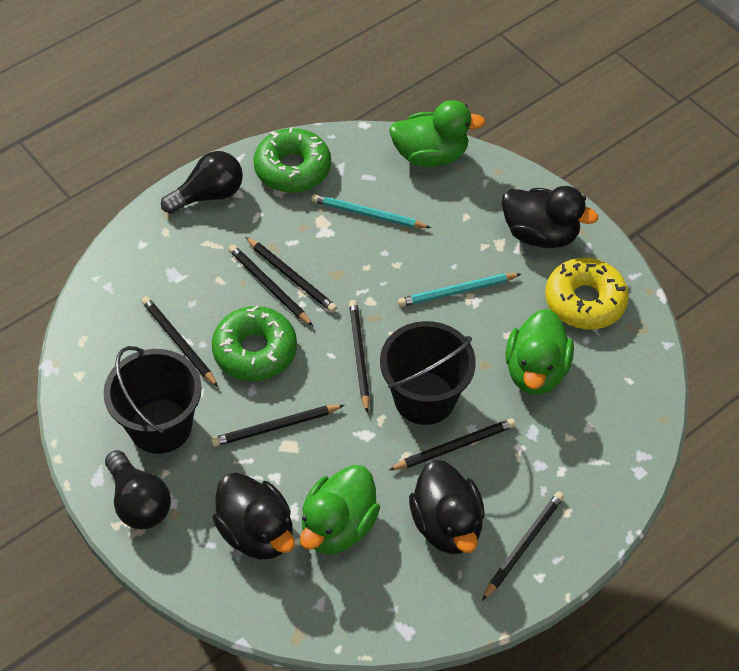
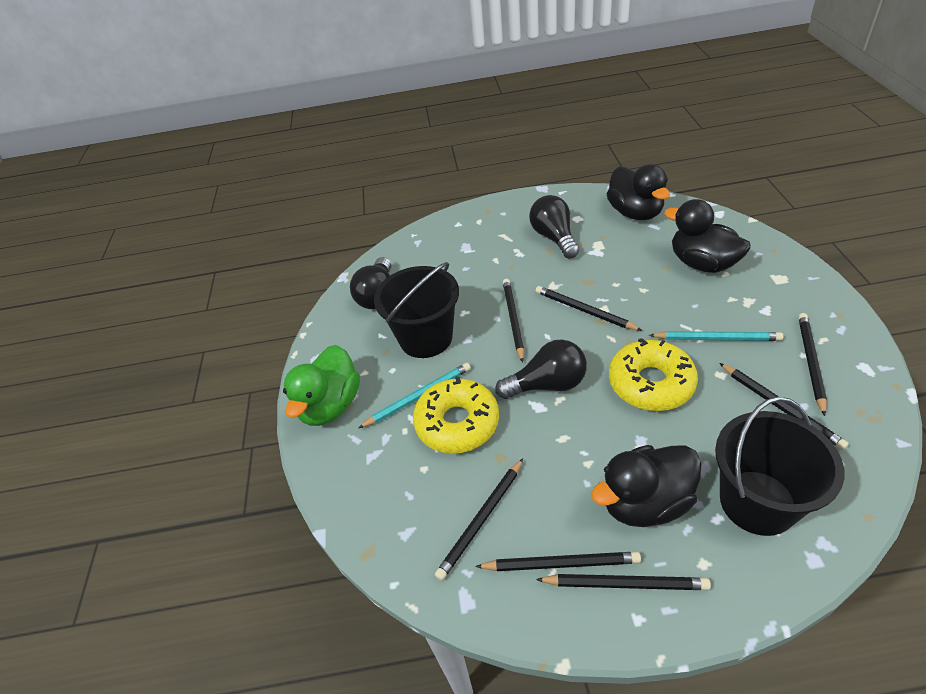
black light bulb: 2 -> 3
green donut: 2 -> 0
green duck: 3 -> 1
yellow donut: 1 -> 2

